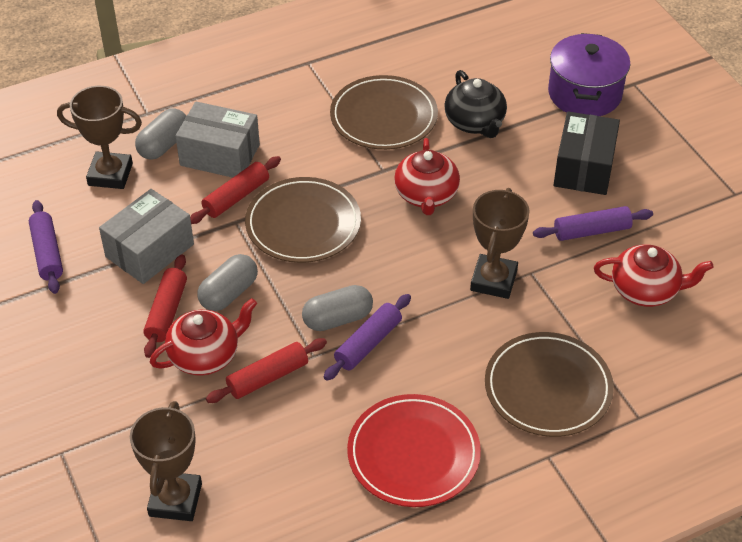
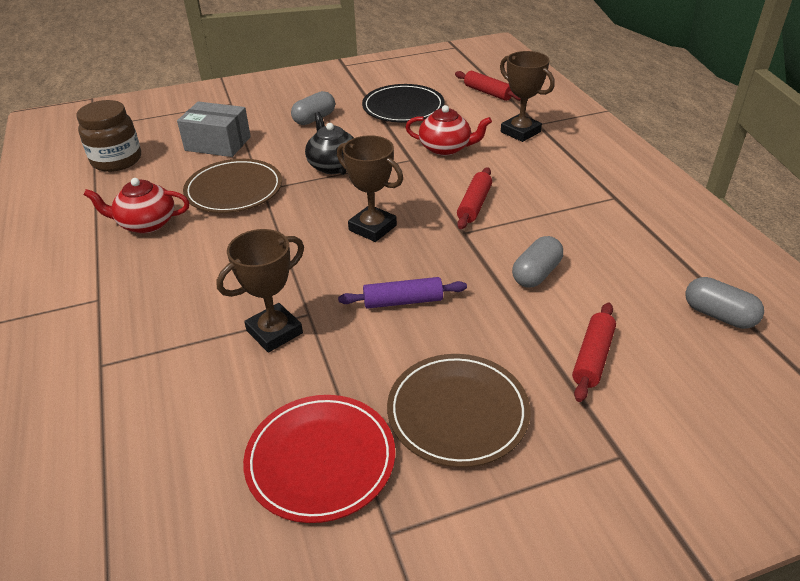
black box: 1 -> 0
black plate: 0 -> 1
brown jar: 0 -> 1
brown plate: 3 -> 2
grey box: 2 -> 1
purple pot: 1 -> 0
purple rolling pin: 3 -> 1
red teapot: 3 -> 2

